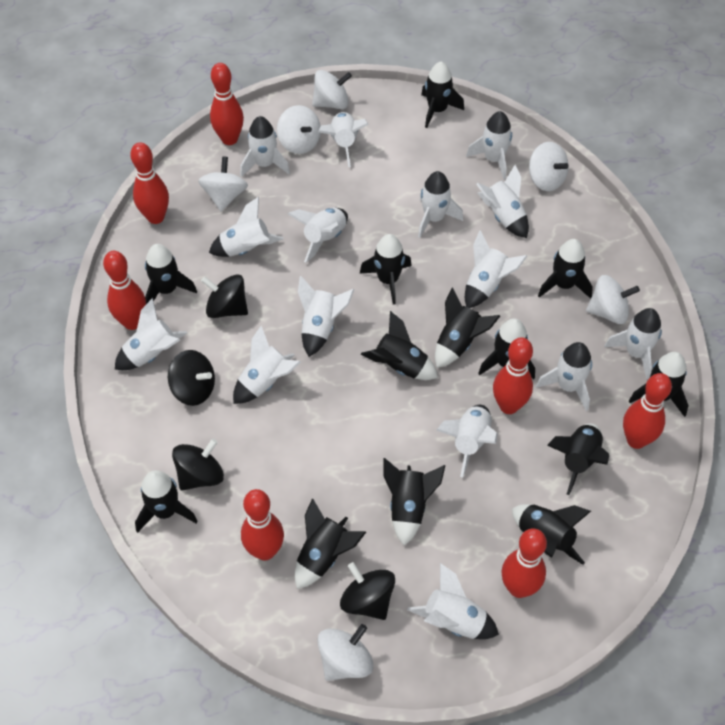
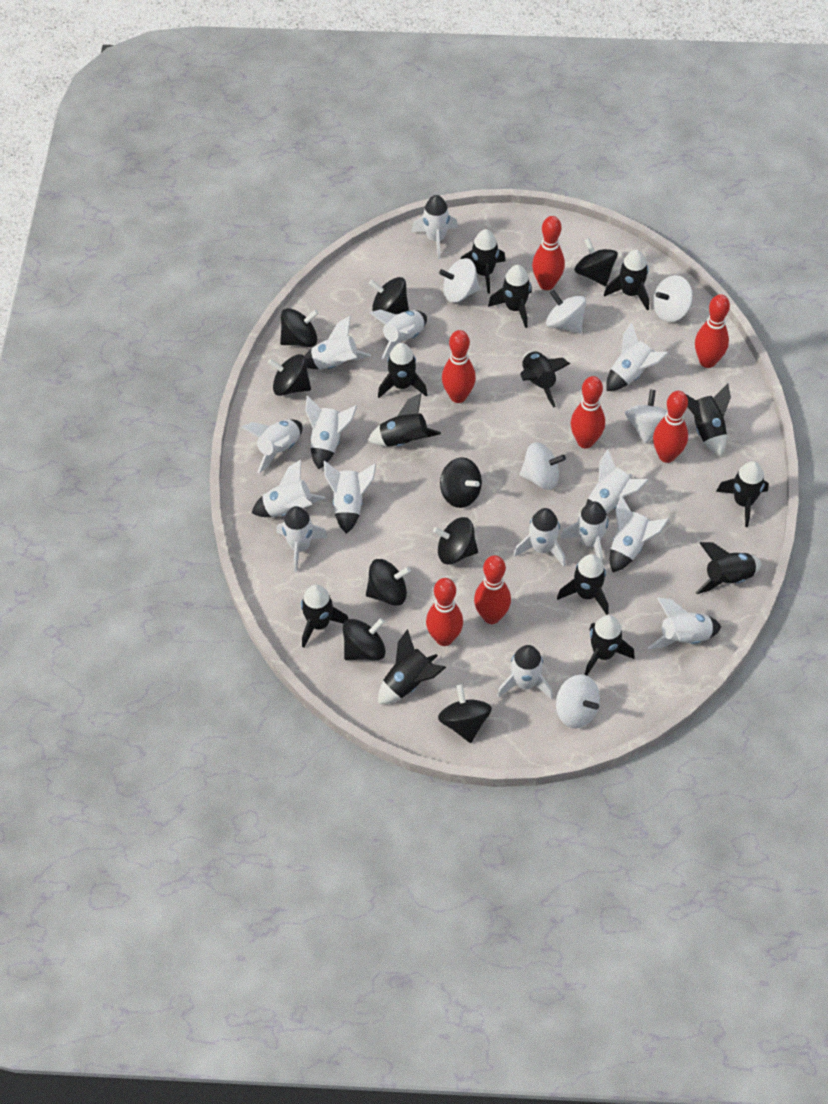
black spinning top: 4 -> 9

